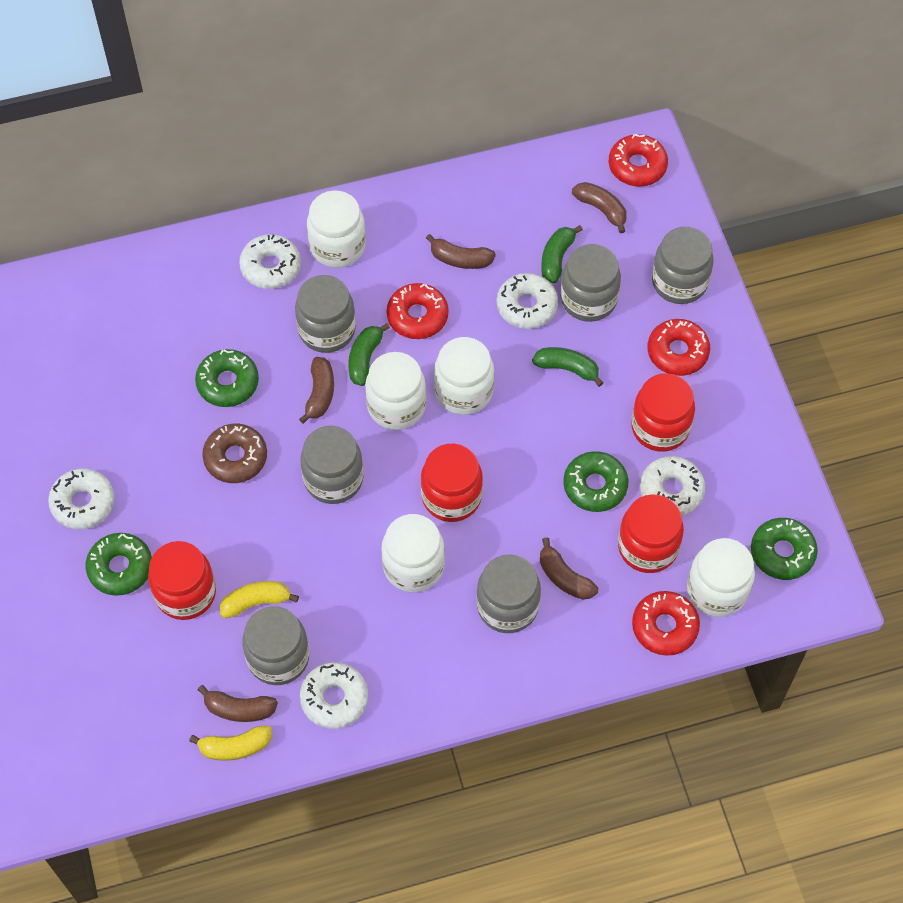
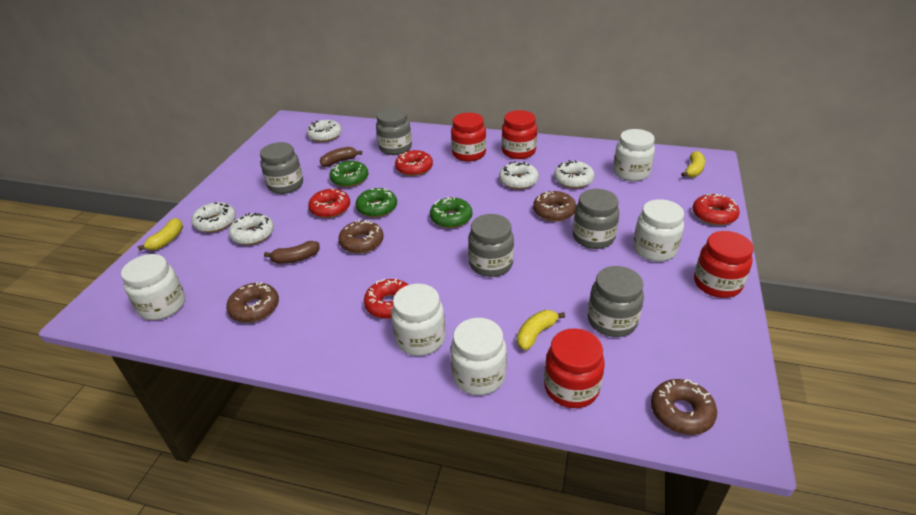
brown banana: 5 -> 2
brown donut: 1 -> 4
green banana: 3 -> 0
green donut: 4 -> 3
grey jar: 6 -> 5
yellow banana: 2 -> 3

